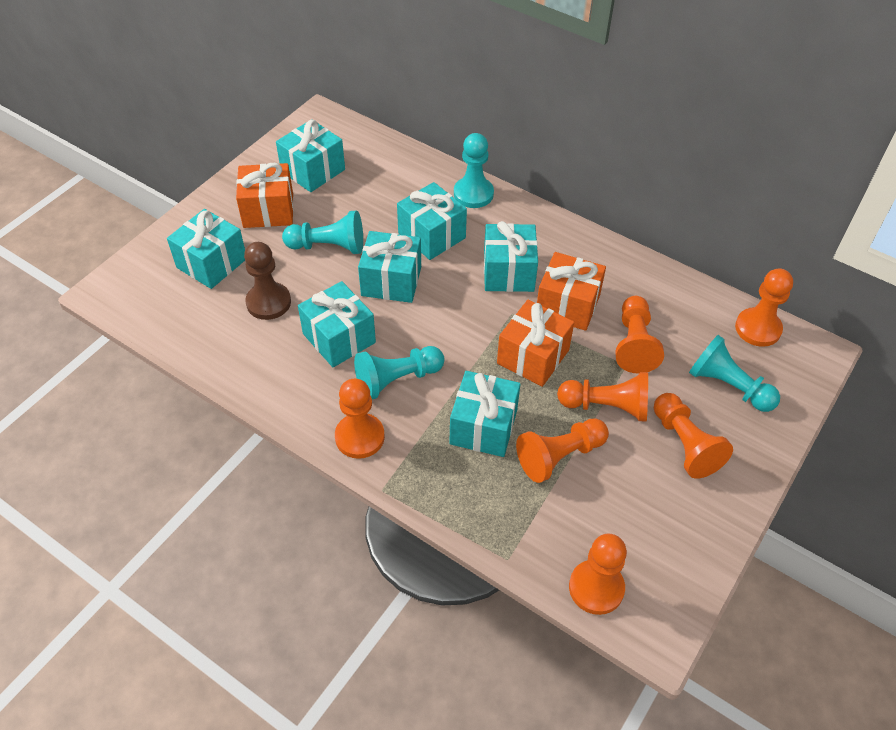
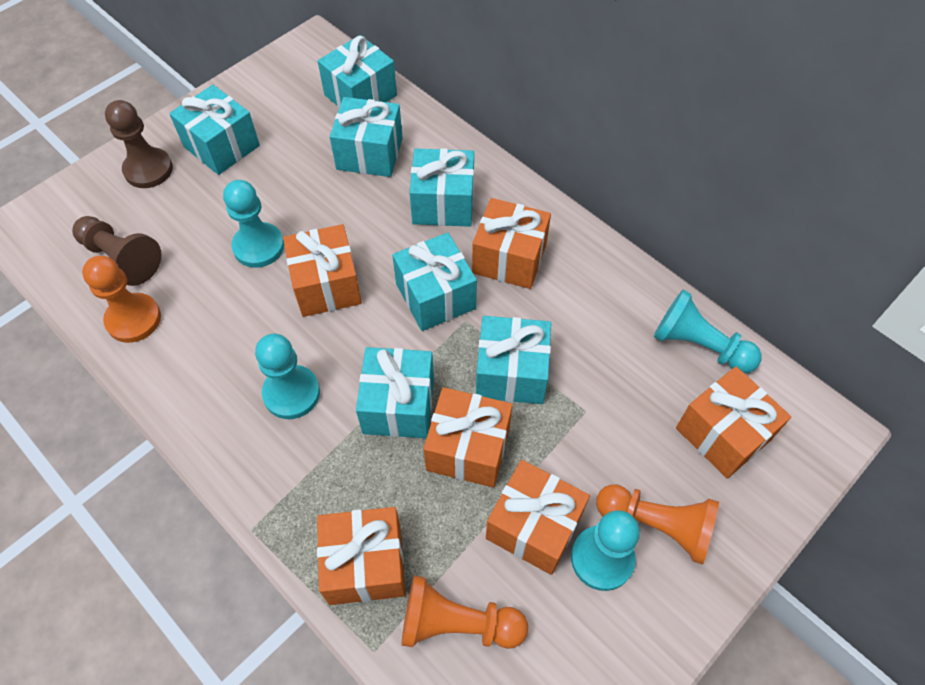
brown pawn: 1 -> 2
orange gift: 3 -> 6
orange pawn: 7 -> 3

